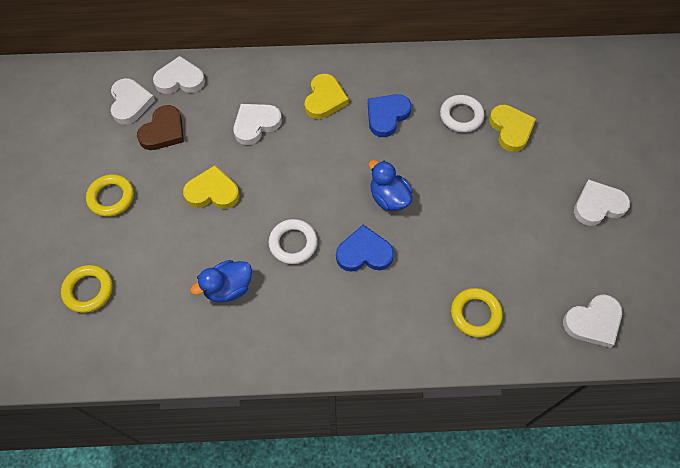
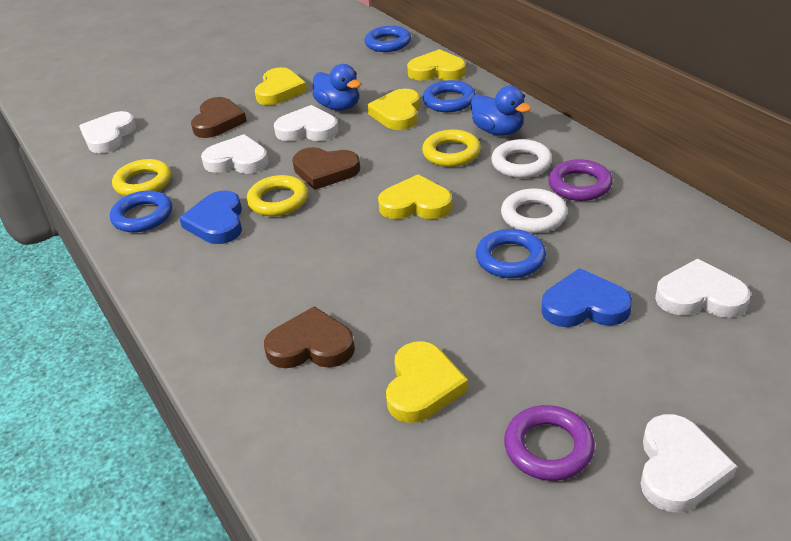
blue ring: 0 -> 4
brown heart: 1 -> 3
purple ring: 0 -> 2
yellow heart: 3 -> 5

